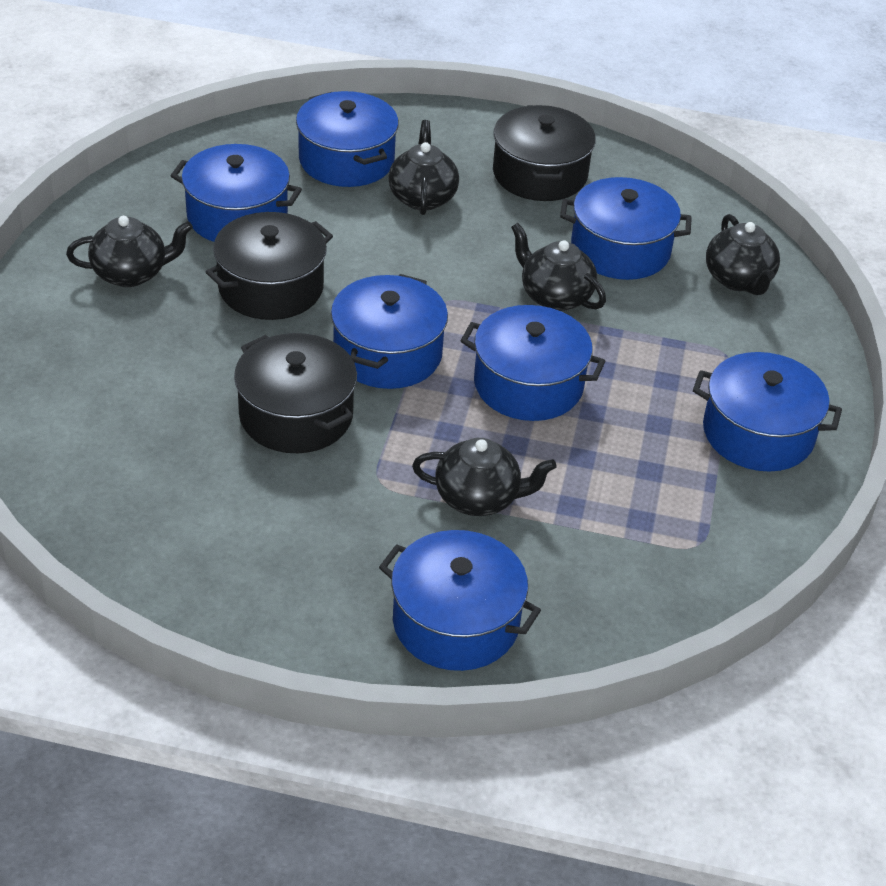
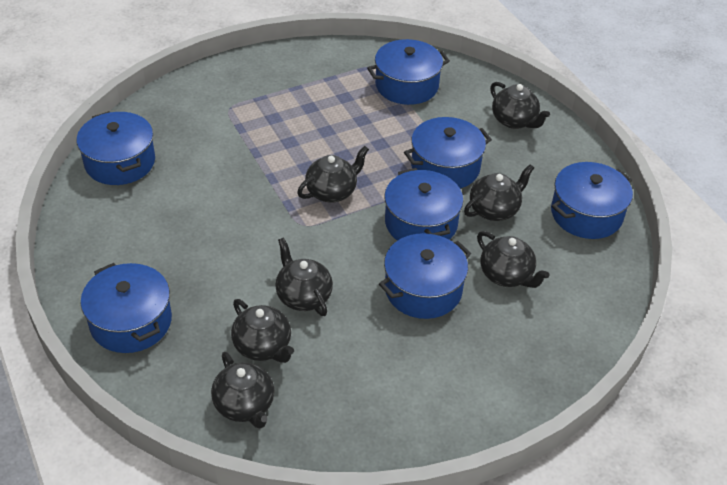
black pot: 3 -> 0
black teapot: 5 -> 7

